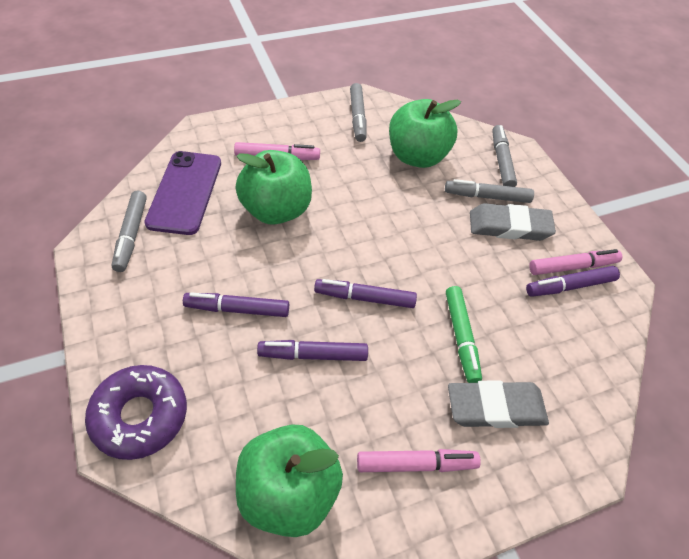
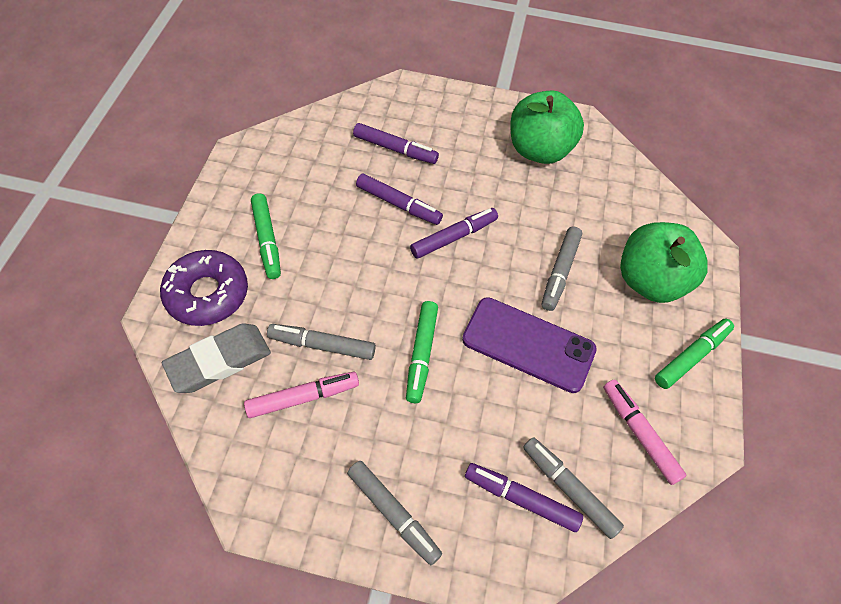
green apple: 3 -> 2
green marker: 1 -> 3
grey eraser: 2 -> 1
pink marker: 3 -> 2

